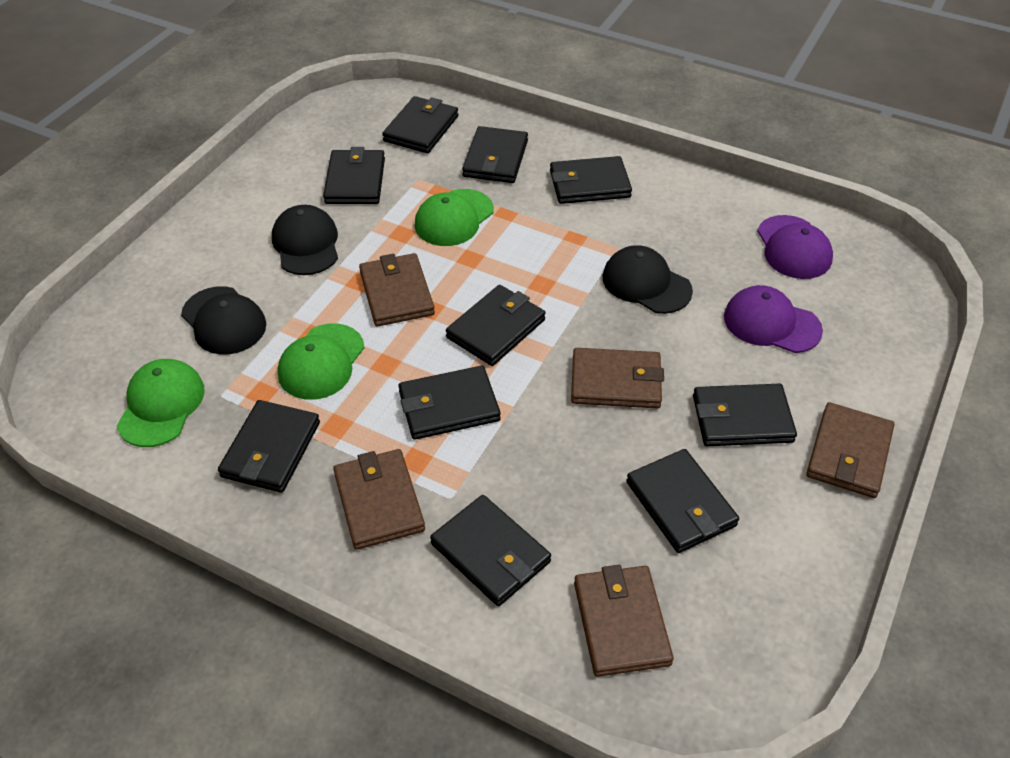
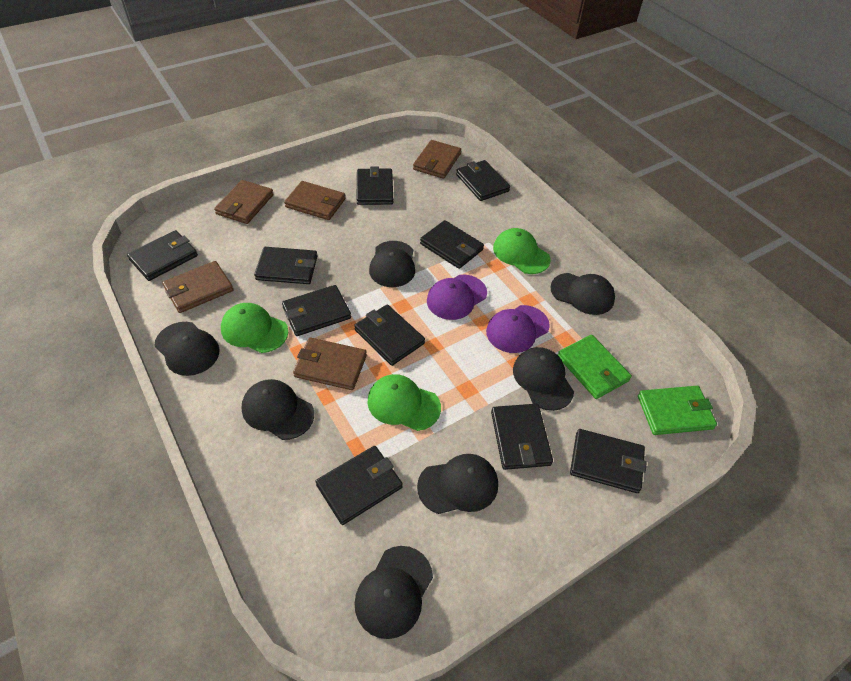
black cap: 3 -> 7
green wallet: 0 -> 2

